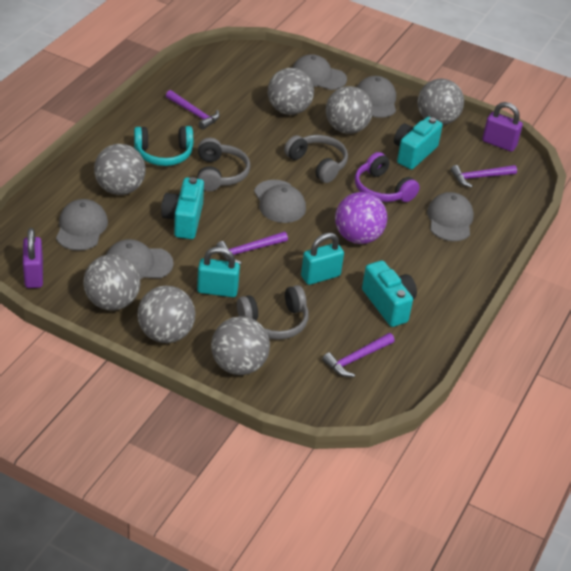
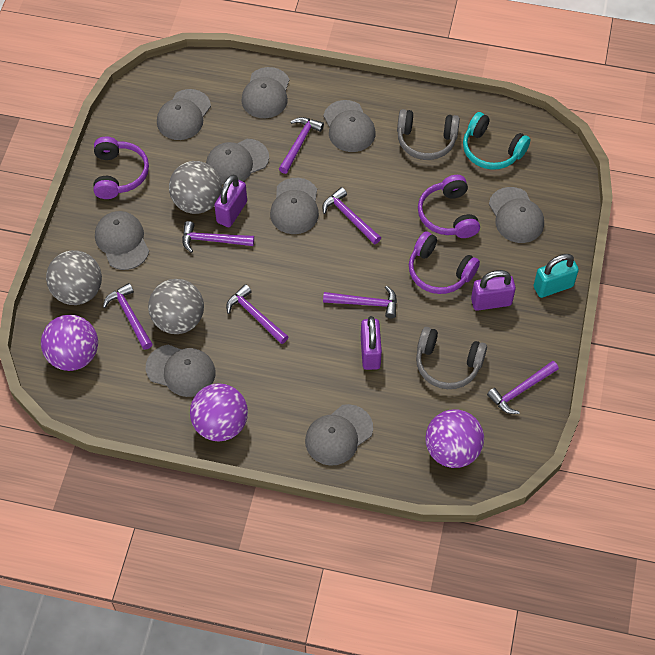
grey ball: 7 -> 3
grey cap: 6 -> 9
grey headphones: 3 -> 2
purple ball: 1 -> 3
purple hammer: 4 -> 7
purple headphones: 1 -> 3
purple padlock: 2 -> 3
turquoise camera: 3 -> 0
turquoise padlock: 2 -> 1

